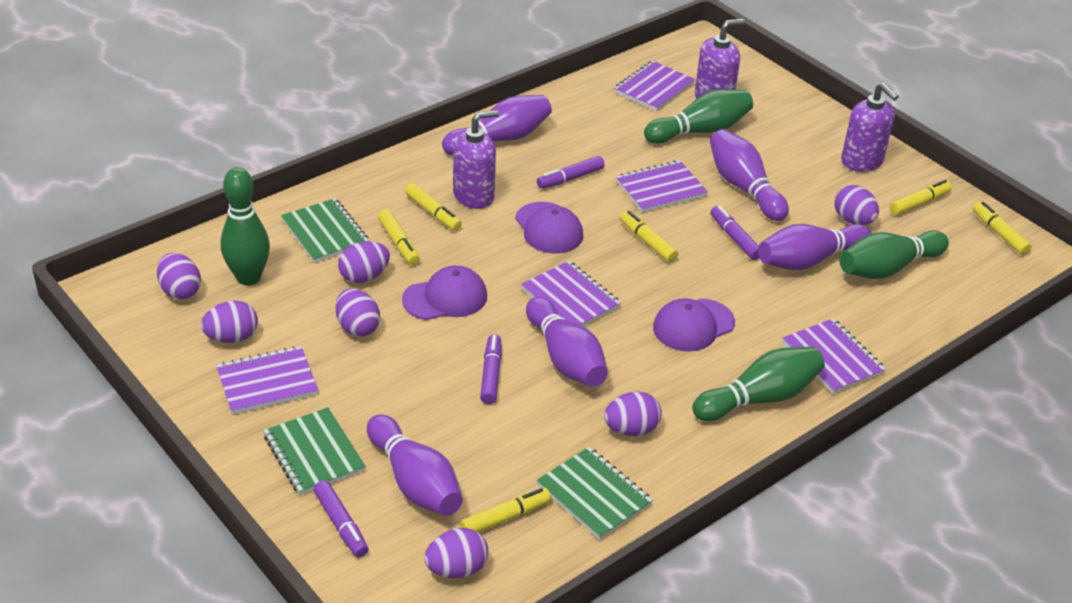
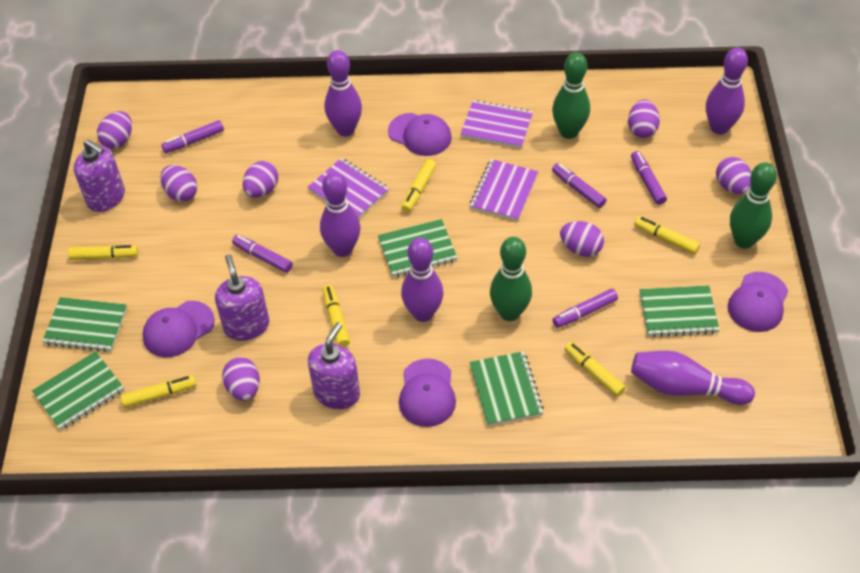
green bowling pin: 4 -> 3
green notebook: 3 -> 5
purple cap: 3 -> 4
purple marker: 4 -> 5
purple notebook: 5 -> 3

